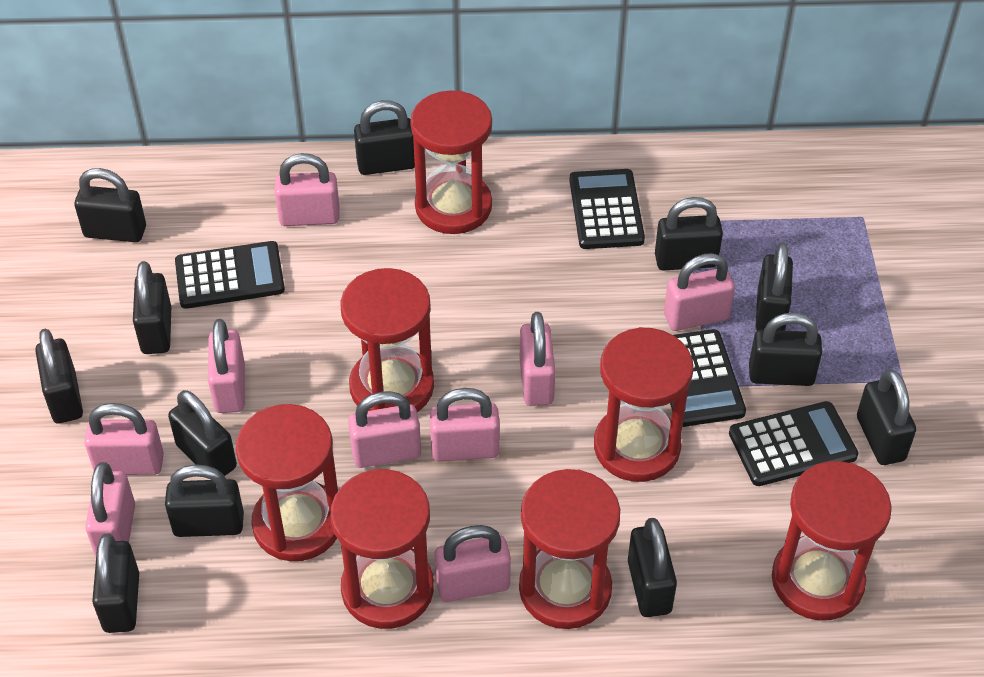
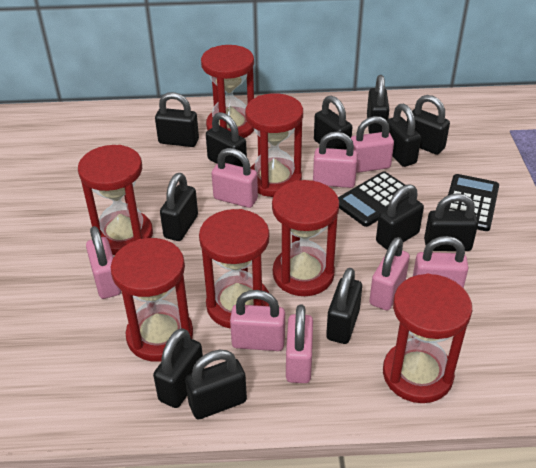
black calculator: 4 -> 2
pink padlock: 9 -> 8

